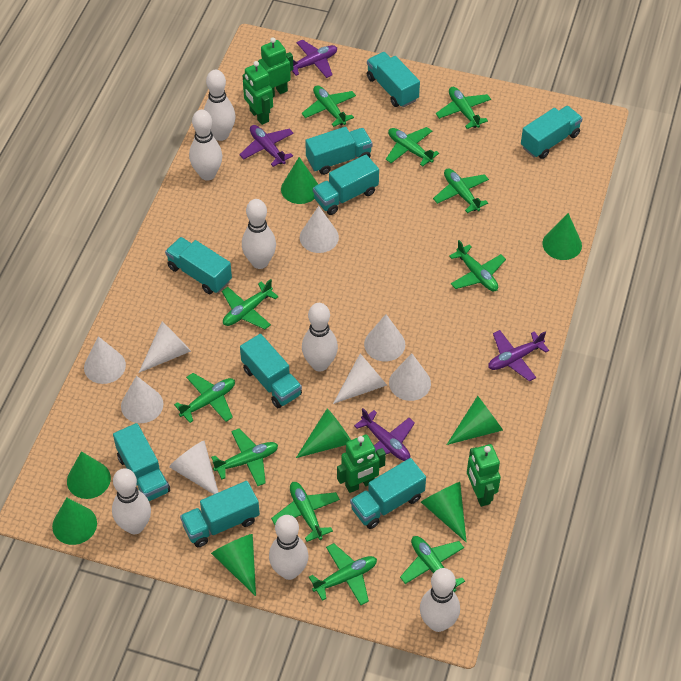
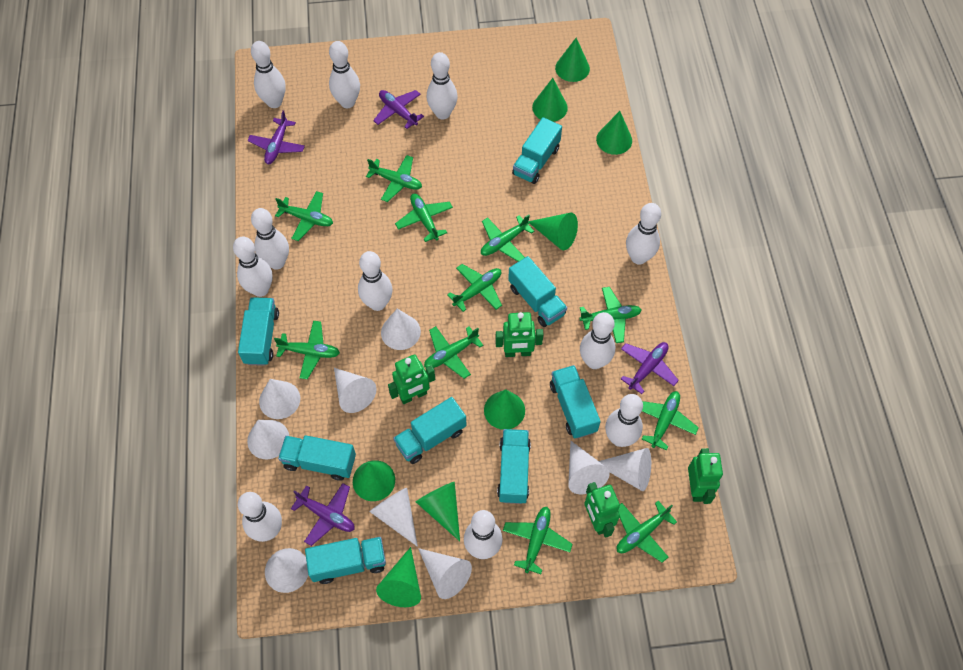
turquoise truck: 9 -> 8
white bowling pin: 7 -> 11
white cone: 8 -> 9

